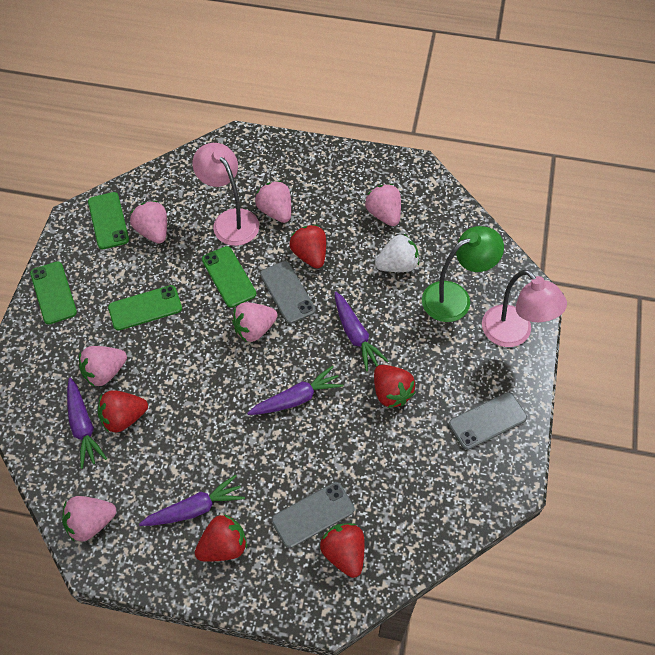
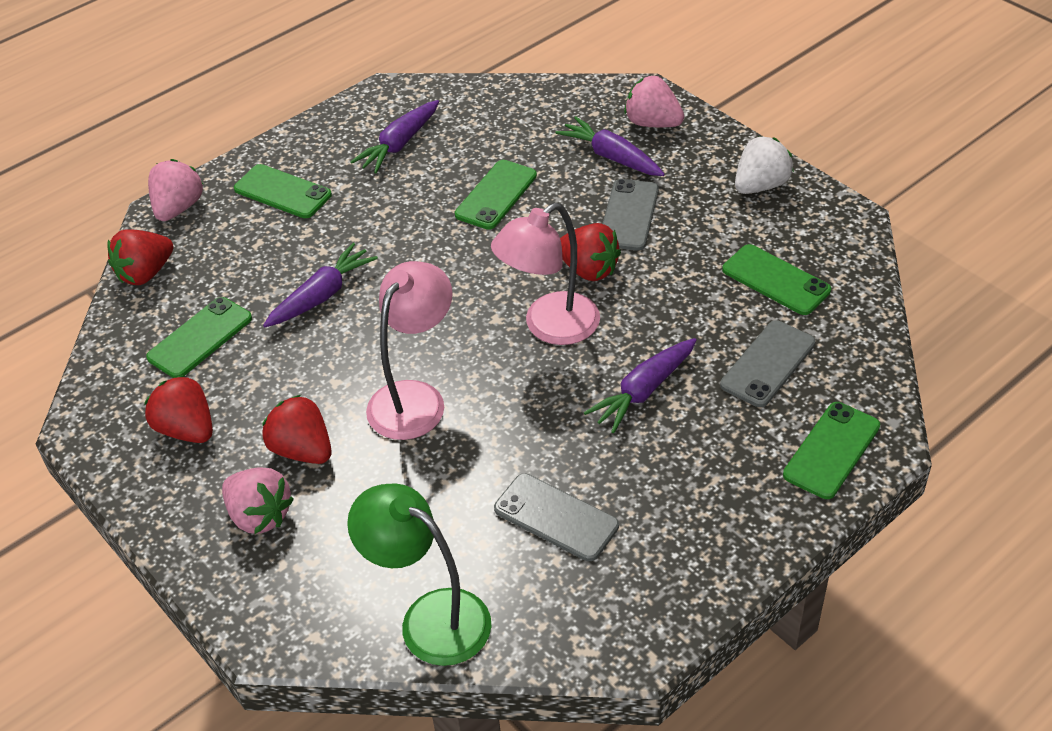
green phone: 4 -> 5
pink strawberry: 6 -> 3
red strawberry: 5 -> 4

